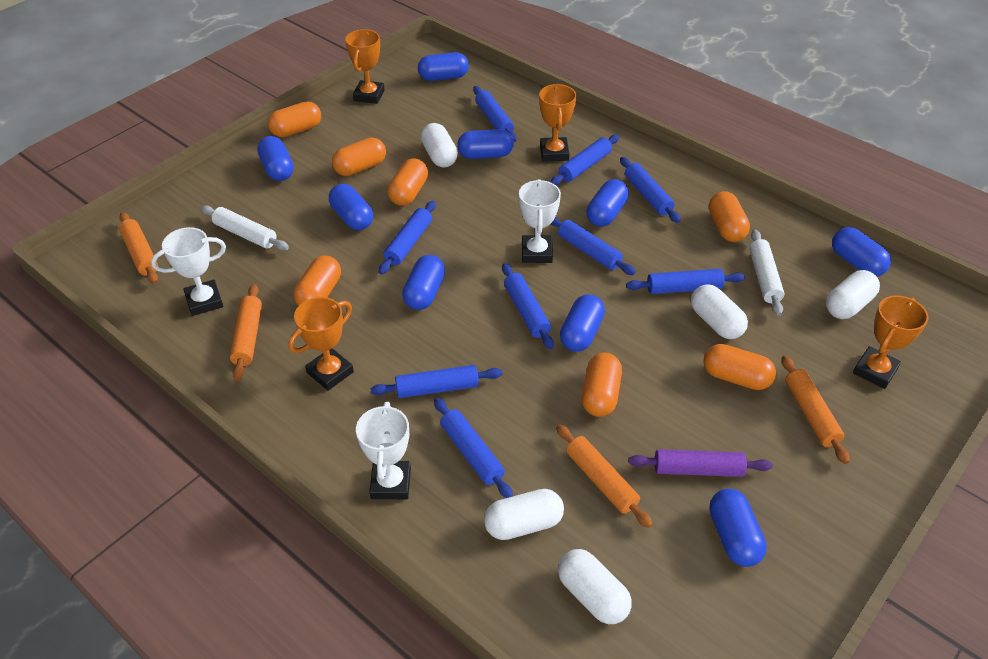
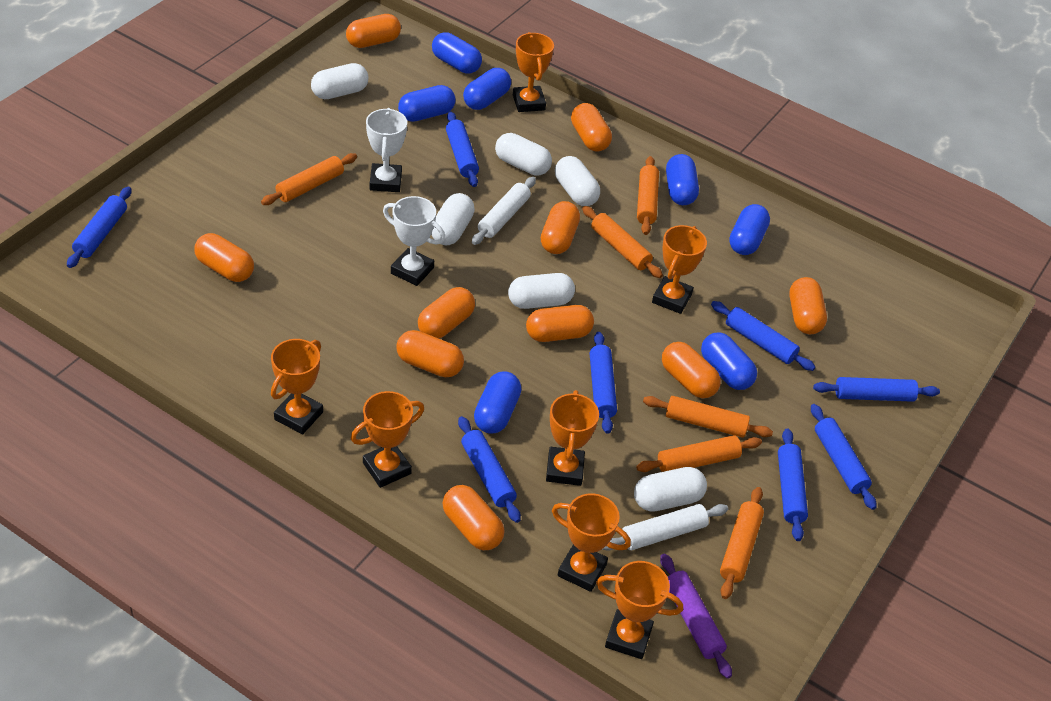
blue capsule: 9 -> 7
blue rolling pin: 9 -> 8
orange capsule: 7 -> 10
orange rolling pin: 4 -> 6
orange trophy: 4 -> 7
white capsule: 5 -> 6
white trophy: 3 -> 2

